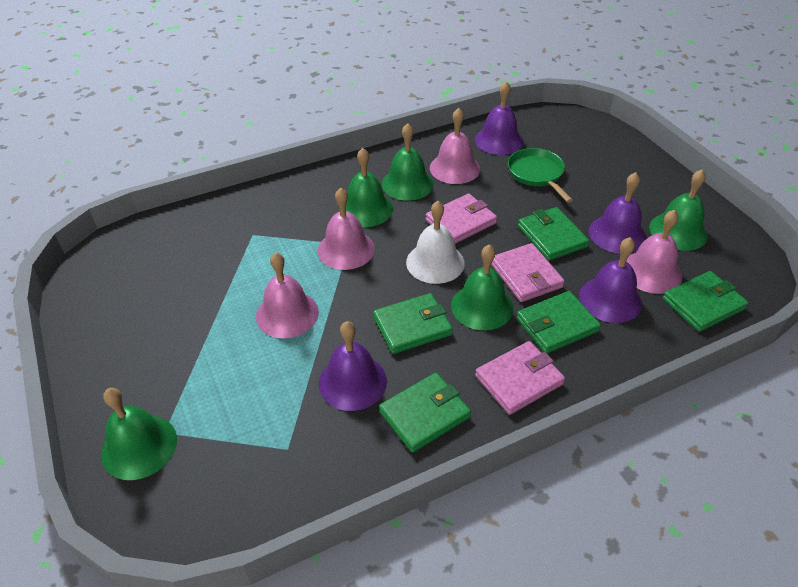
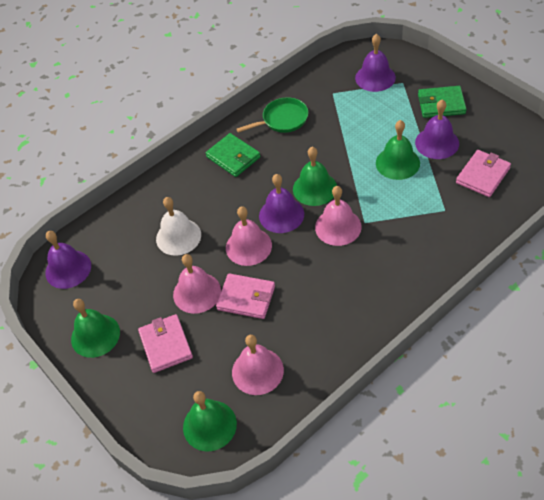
green bell: 5 -> 4
green wallet: 5 -> 2

